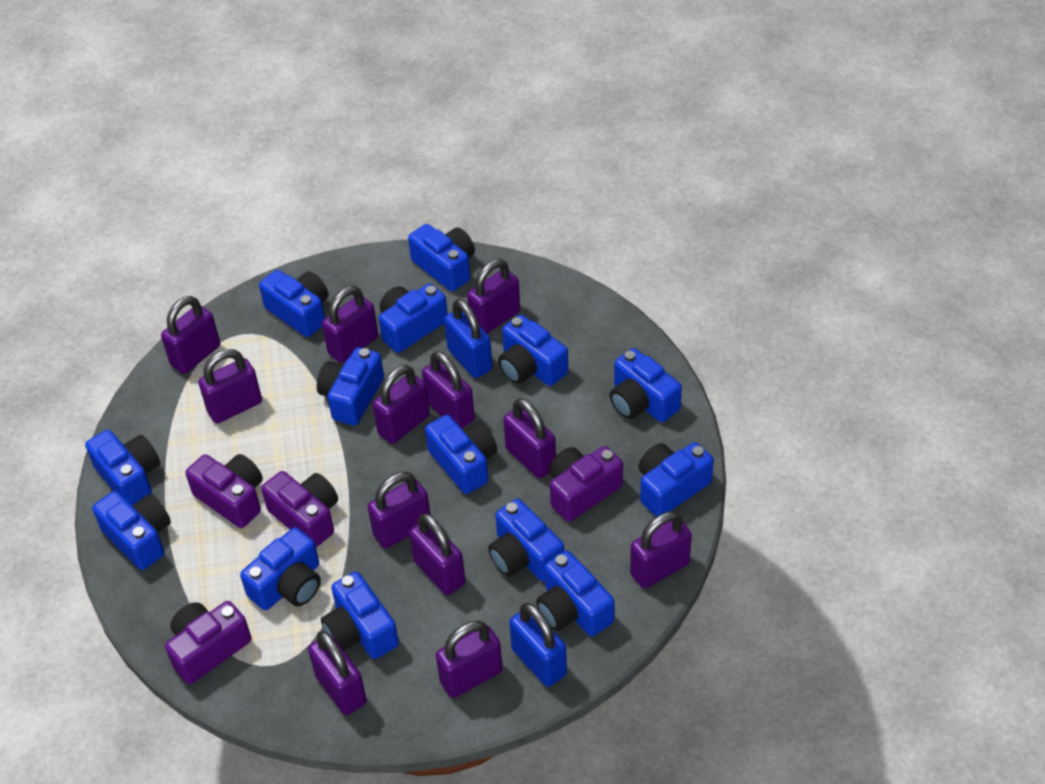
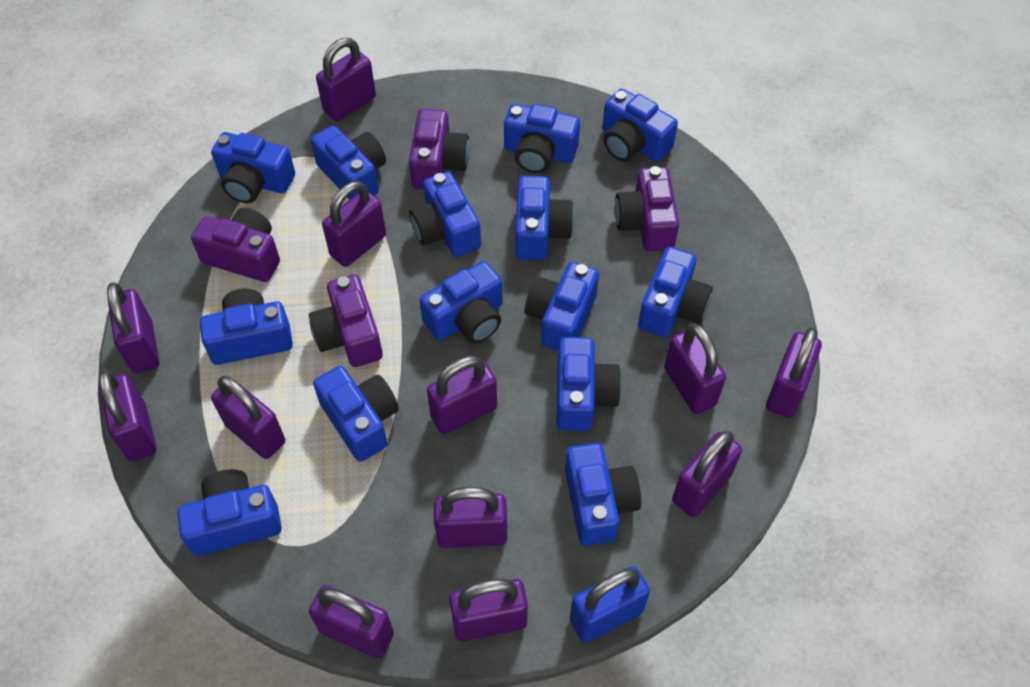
blue padlock: 2 -> 1

